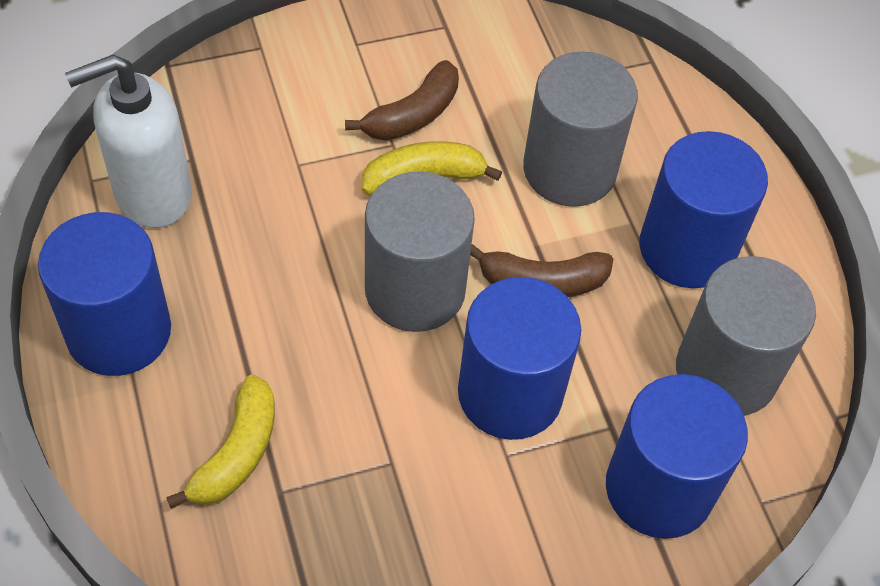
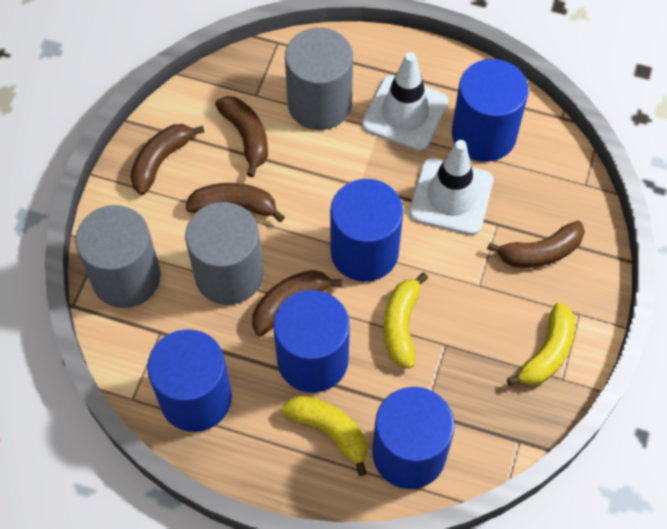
blue cylinder: 4 -> 5
brown banana: 2 -> 5
white soap dispenser: 1 -> 0
white traffic cone: 0 -> 2
yellow banana: 2 -> 3

